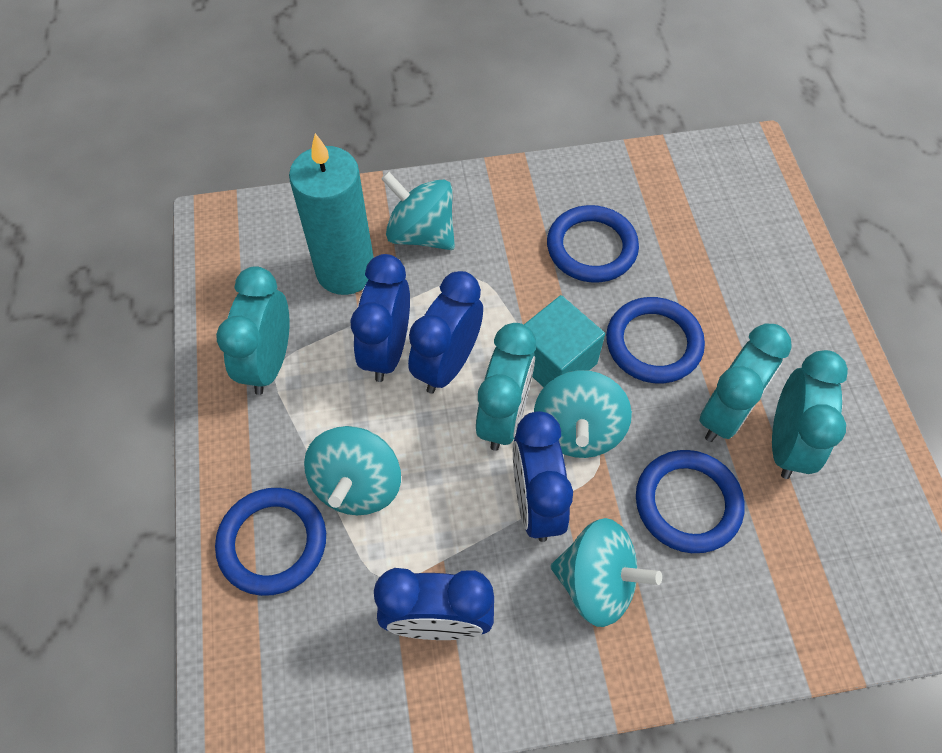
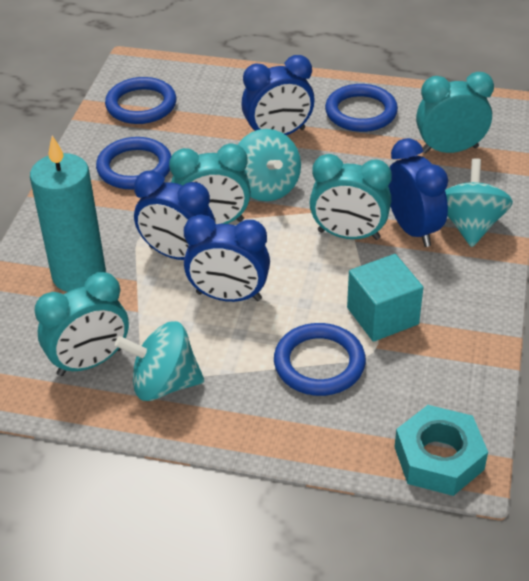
turquoise nut: 0 -> 1
turquoise spinning top: 4 -> 3

